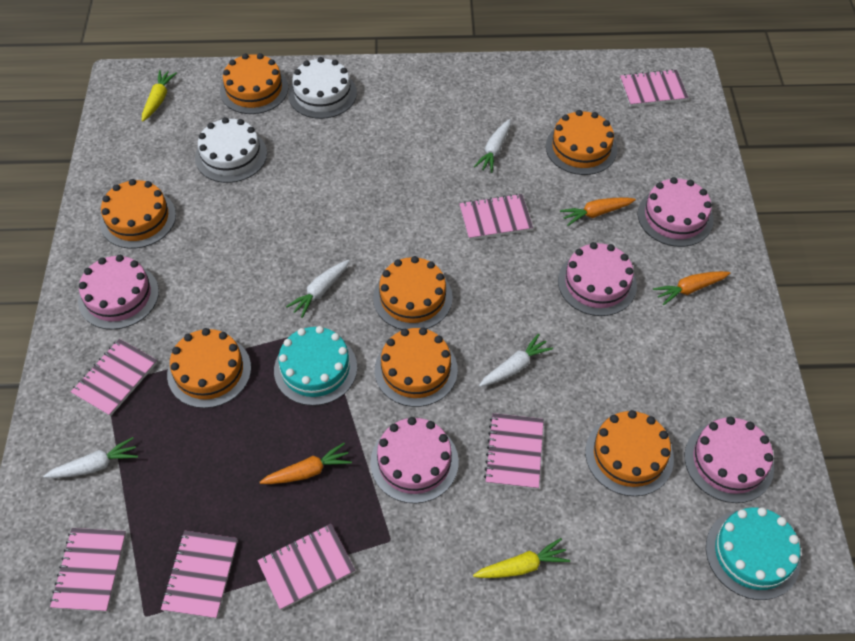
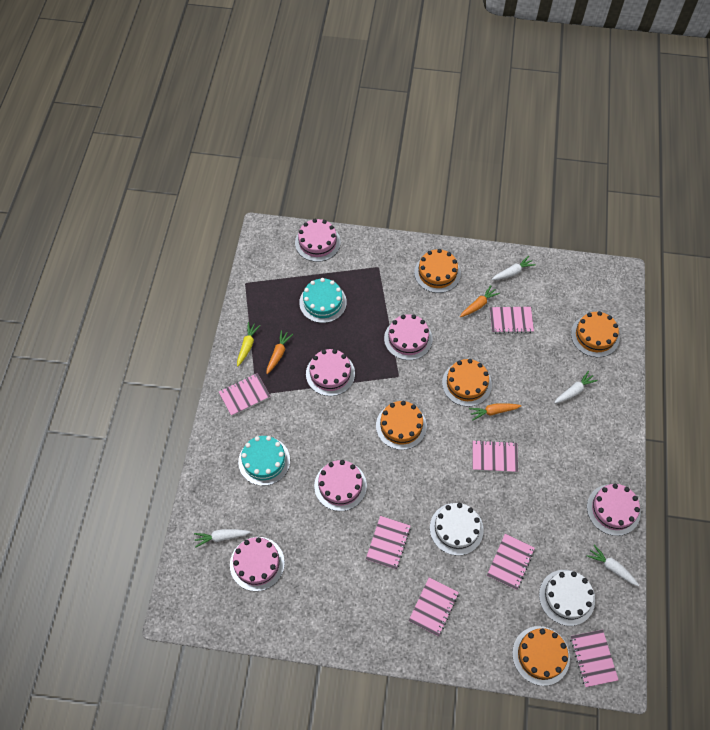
orange cake: 7 -> 5
pink cake: 5 -> 6
yellow carrot: 2 -> 1

